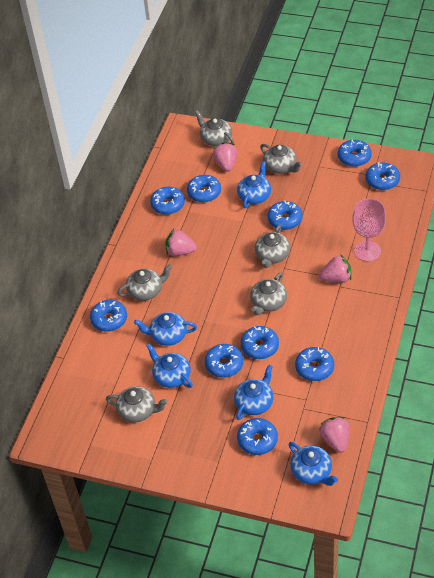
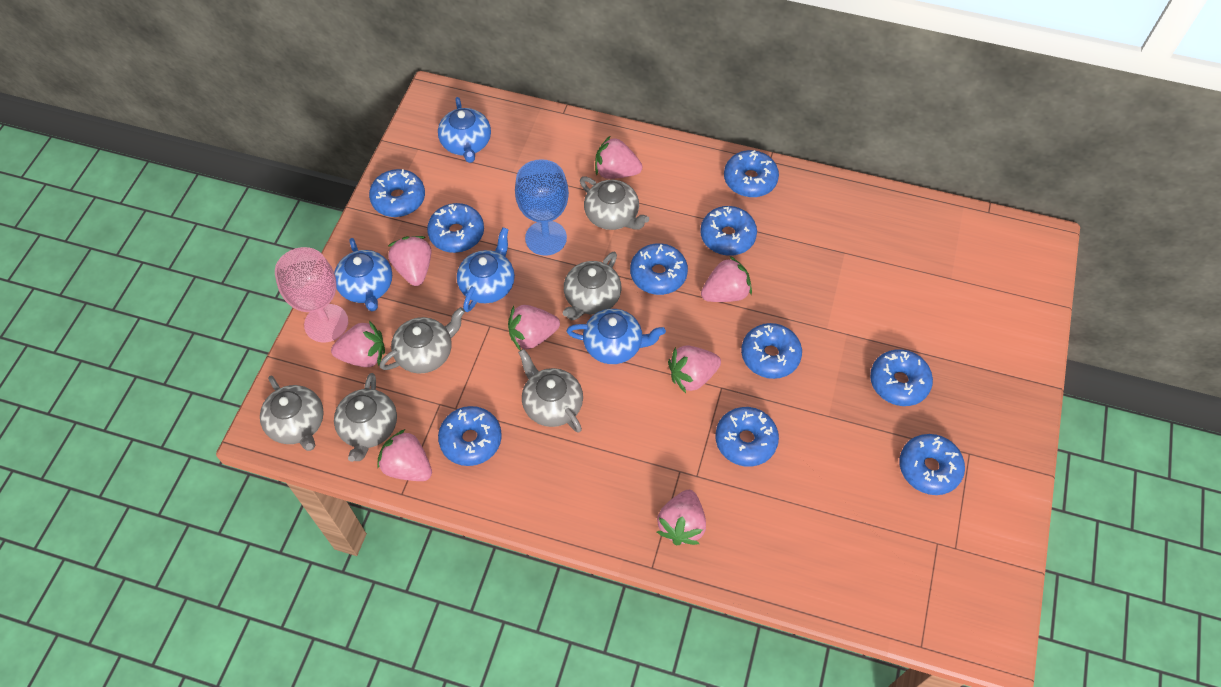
blue goblet: 0 -> 1
blue teapot: 5 -> 4
pink strawberry: 4 -> 8

